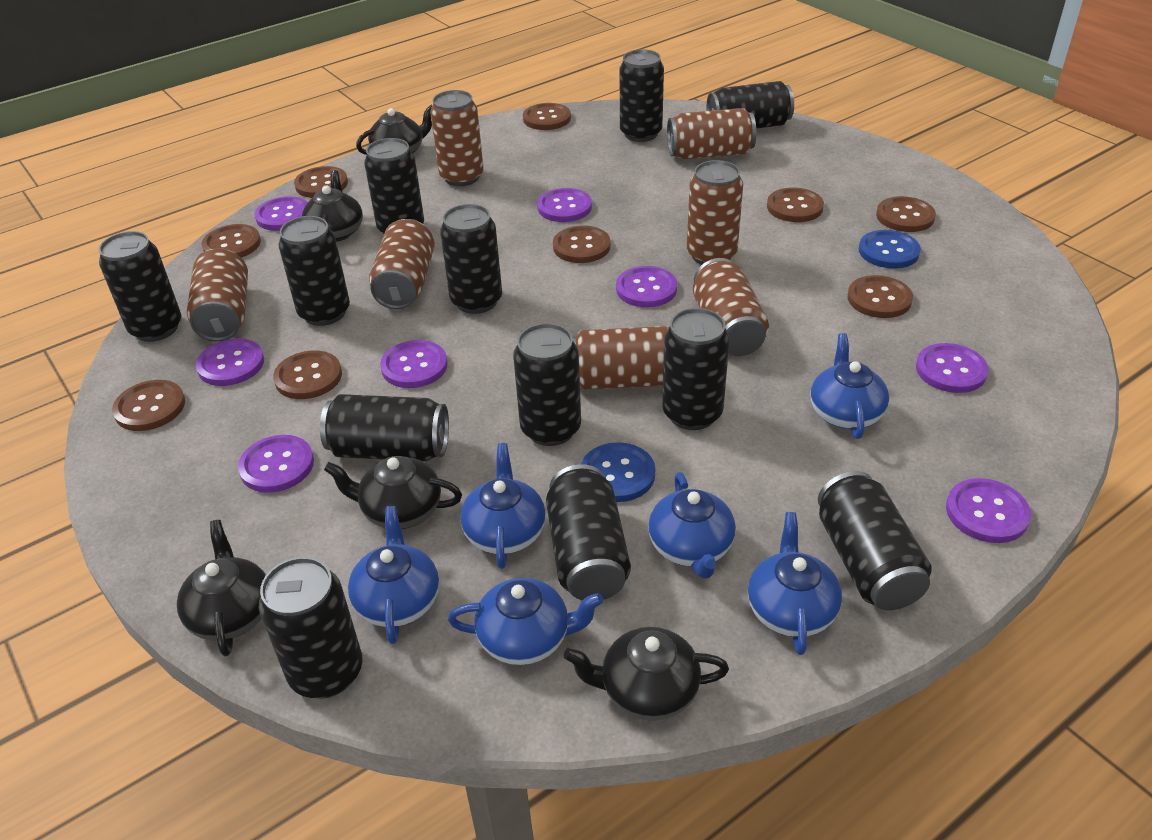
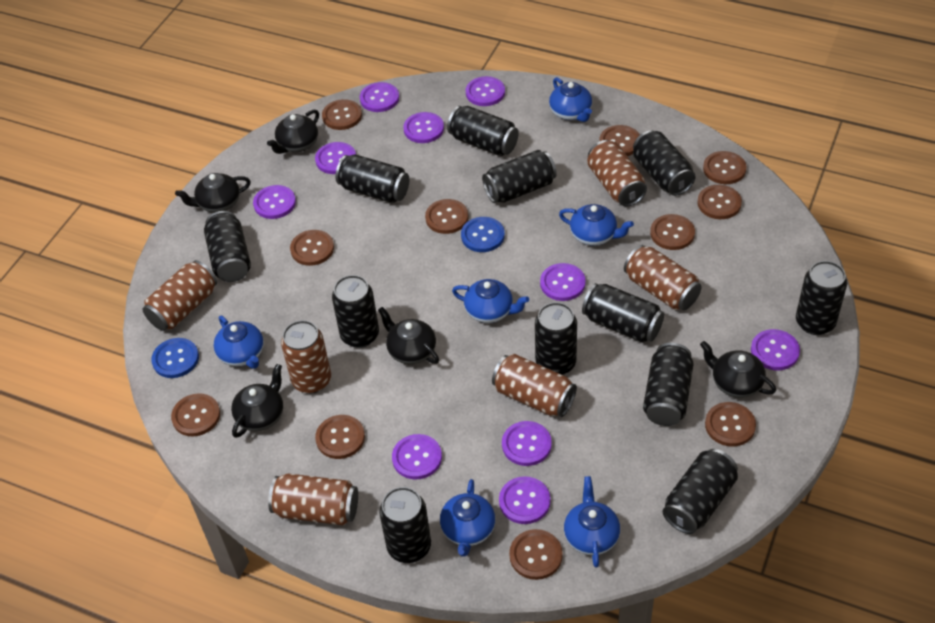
brown button: 9 -> 11
brown can: 7 -> 6
purple button: 8 -> 10

